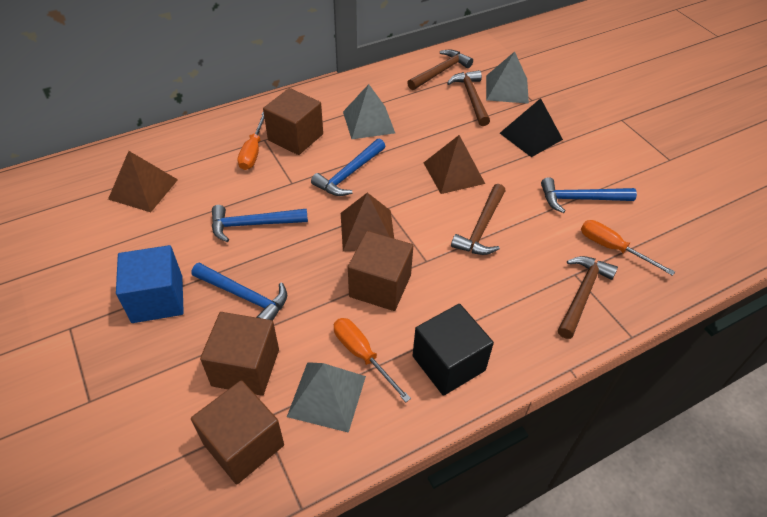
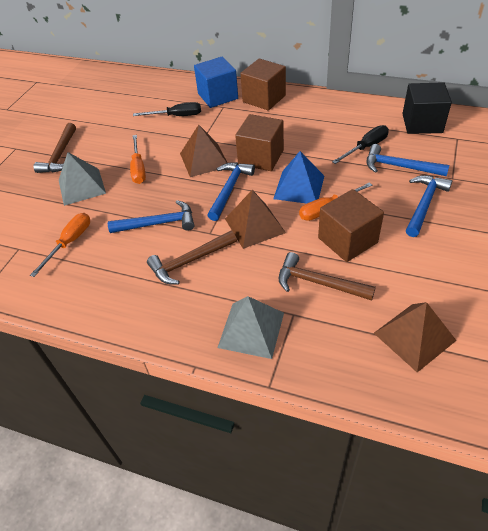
black pyramid: 1 -> 0
black screwdriver: 0 -> 2
blue pyramid: 0 -> 1
brown cube: 4 -> 3
brown hammer: 4 -> 3
grey pyramid: 3 -> 2

